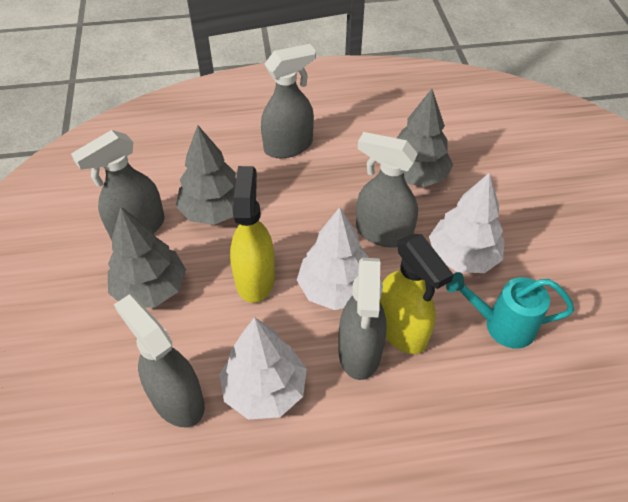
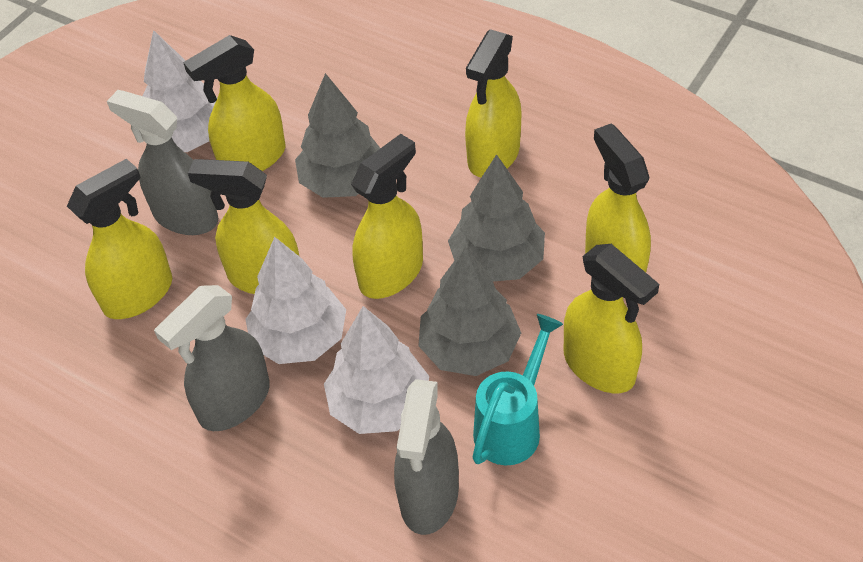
grey spray bottle: 5 -> 3
yellow spray bottle: 2 -> 7

